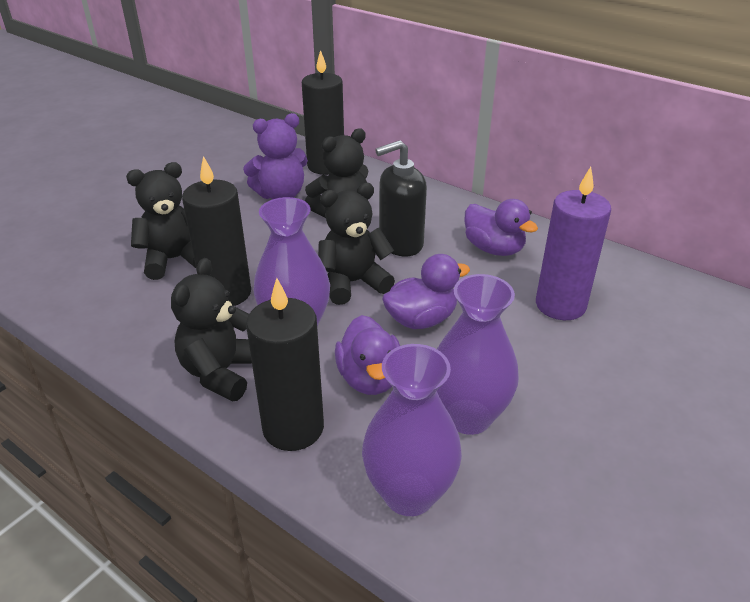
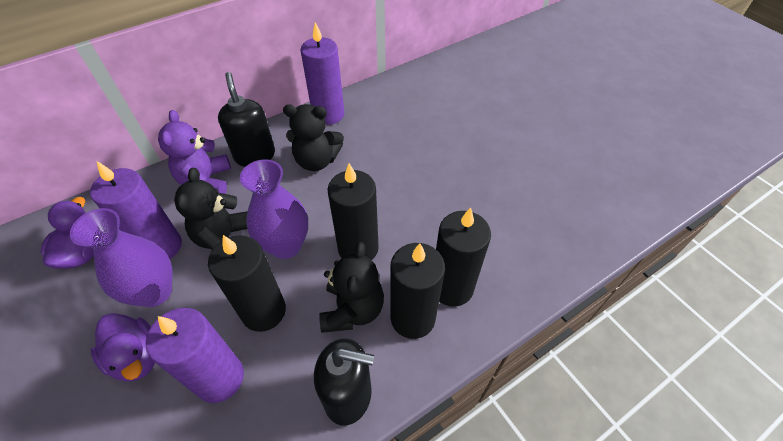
black candle: 3 -> 4
black soap dispenser: 1 -> 2
black teddy bear: 4 -> 3
purple candle: 1 -> 3
purple duck: 3 -> 2
purple vase: 3 -> 2

